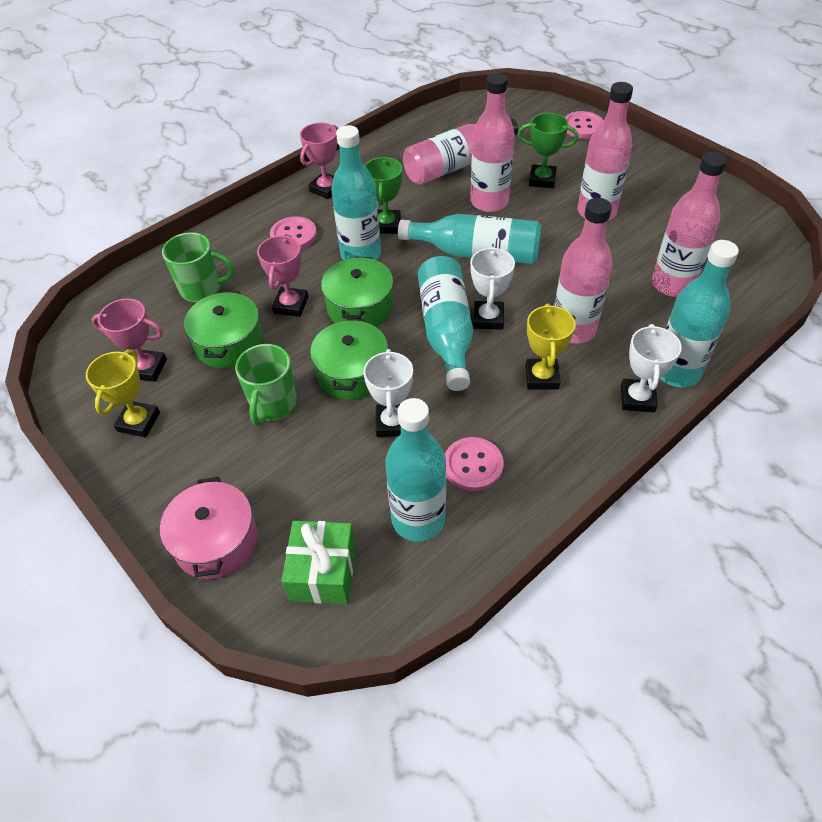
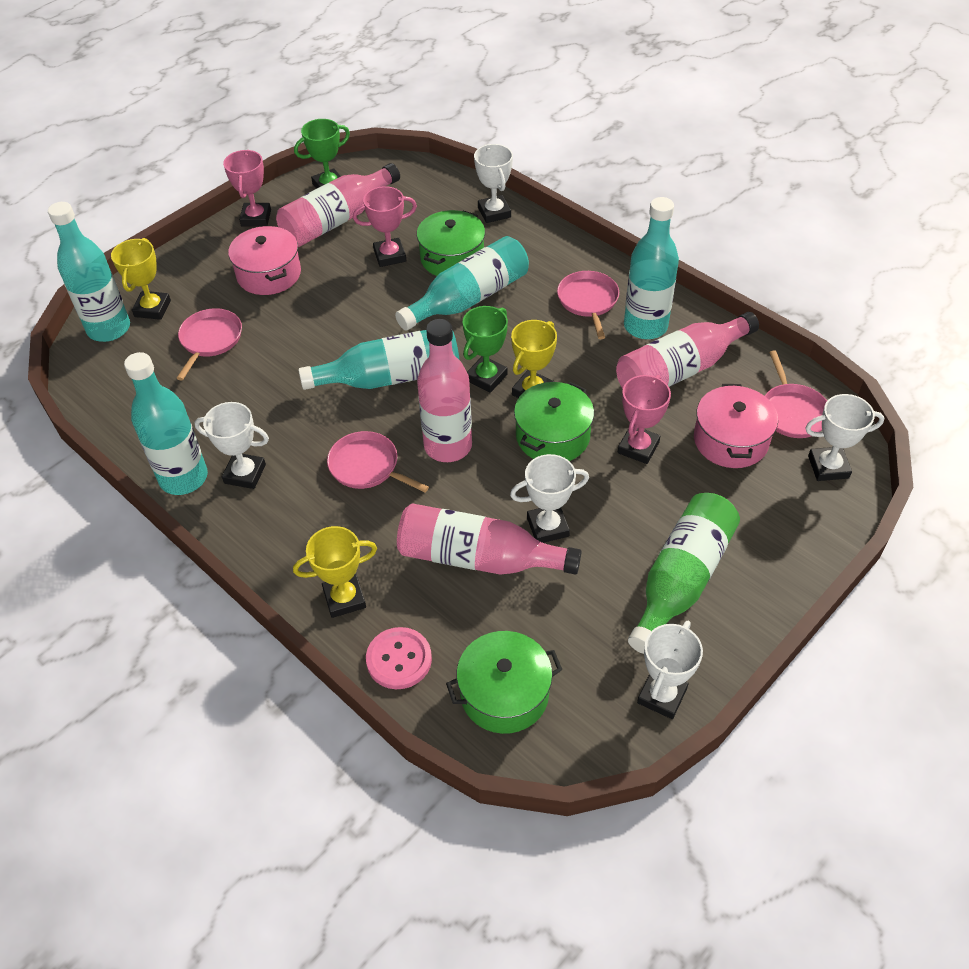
green bottle: 0 -> 1
green gift: 1 -> 0
green mug: 2 -> 0
pink bottle: 5 -> 4
pink button: 3 -> 1
pink pan: 0 -> 4
pink pot: 1 -> 2
white trophy: 3 -> 5
yellow trophy: 2 -> 3

